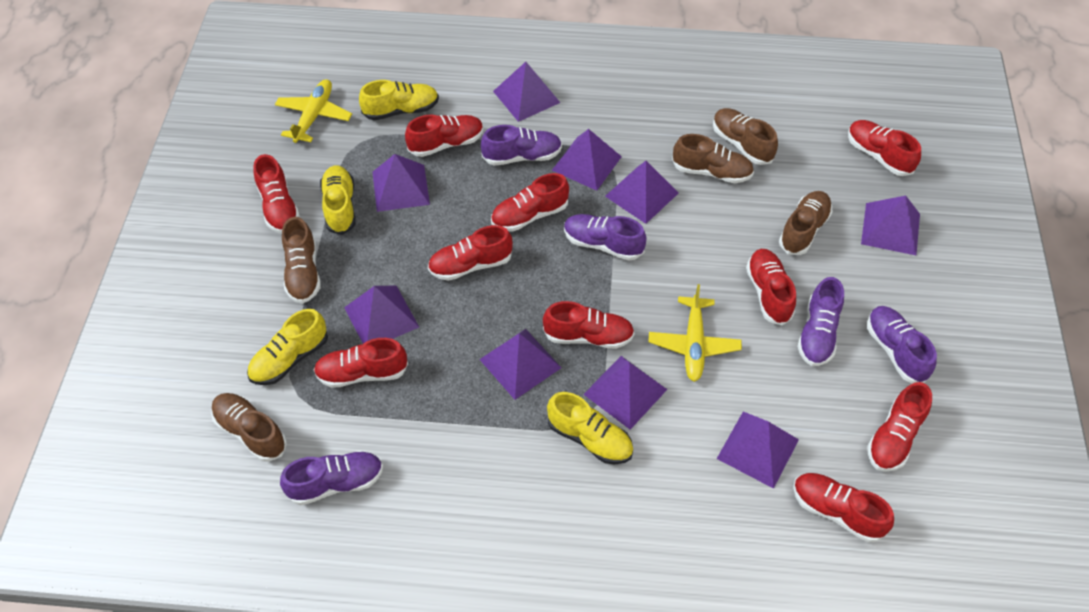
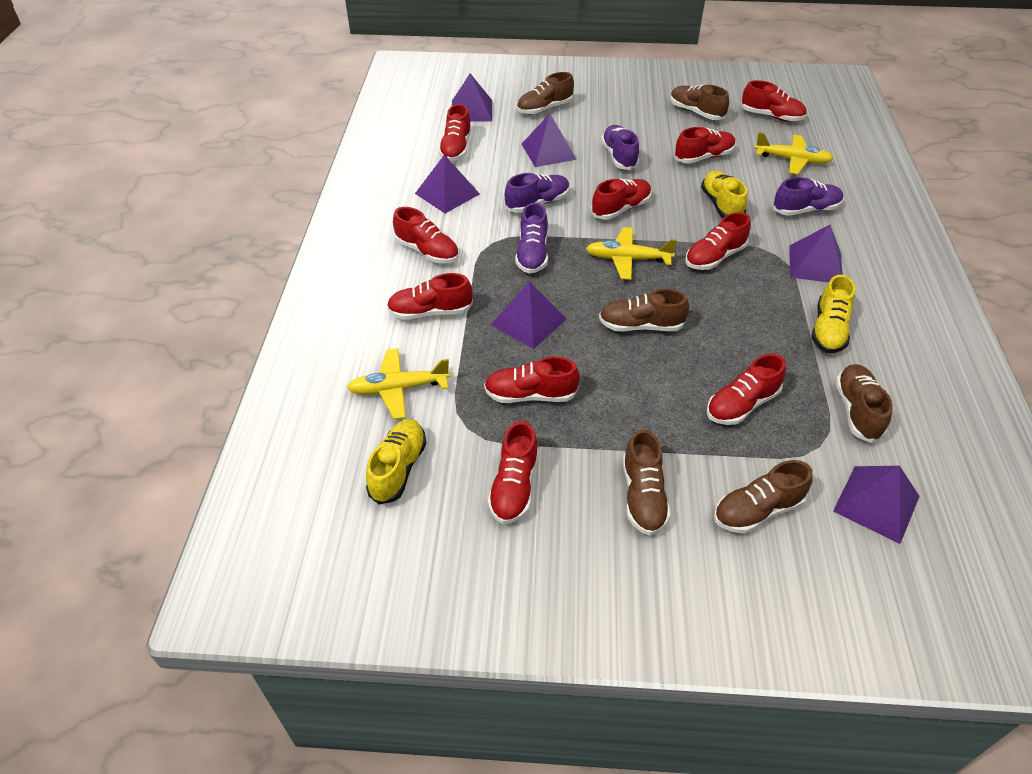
brown shoe: 5 -> 6
purple pyramid: 9 -> 6
purple shoe: 5 -> 4
yellow plane: 2 -> 3
yellow shoe: 4 -> 3

